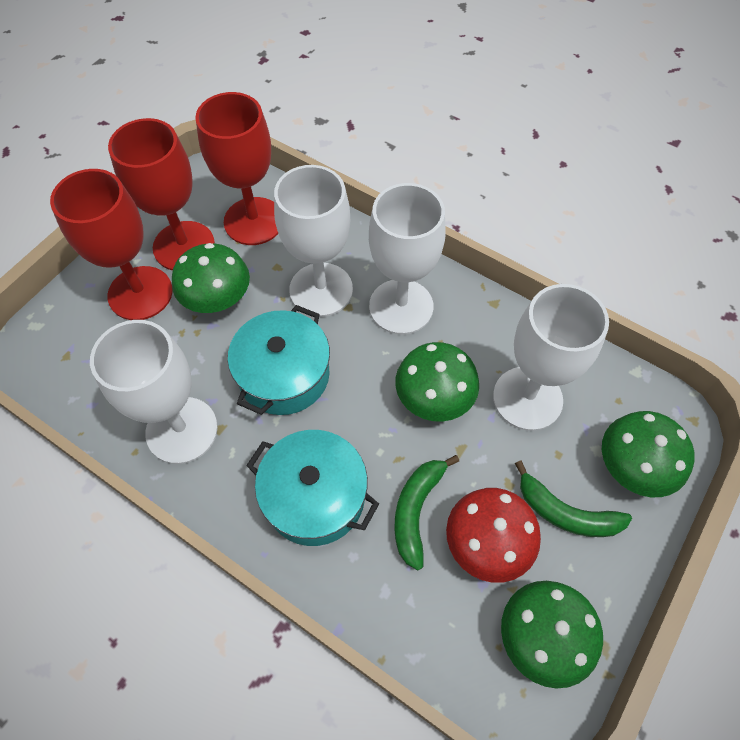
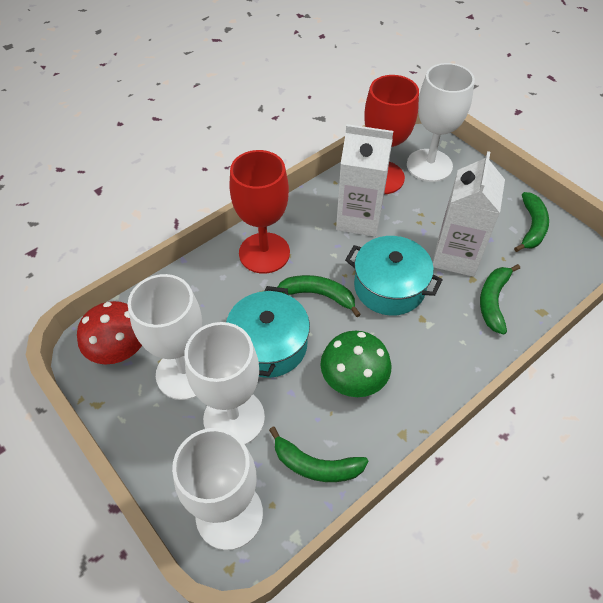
green banana: 2 -> 4
green mushroom: 4 -> 1
red goblet: 3 -> 2
white carton: 0 -> 2

